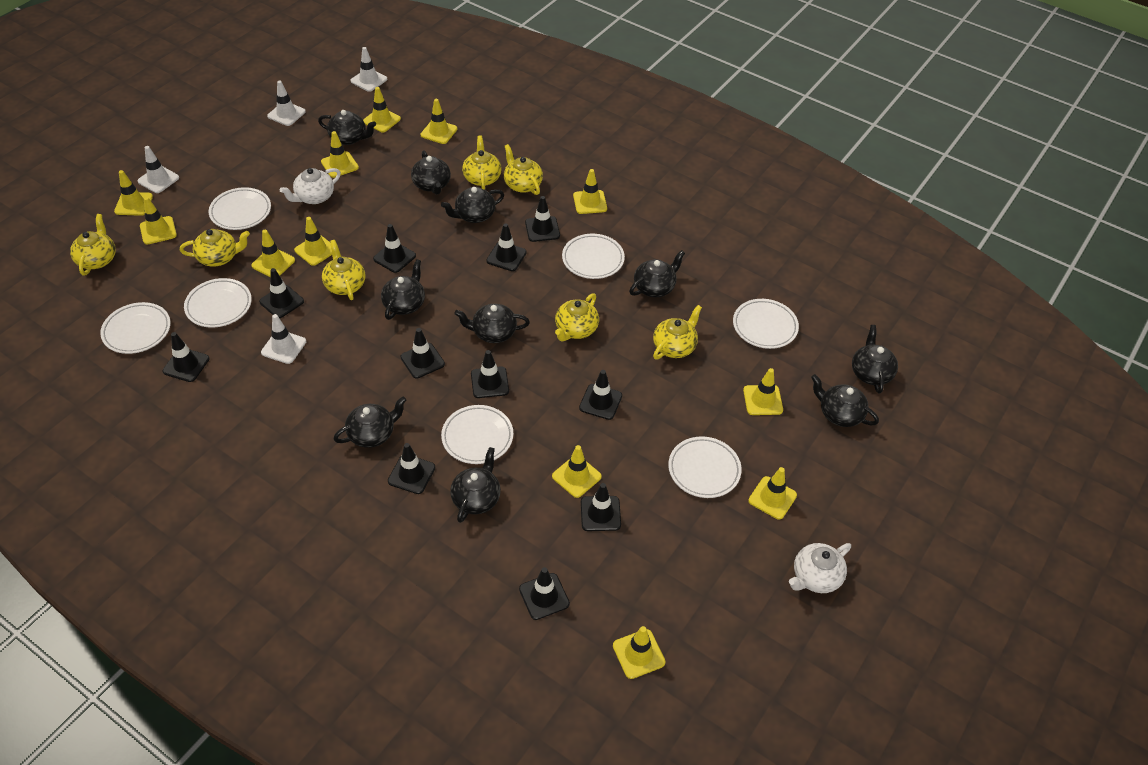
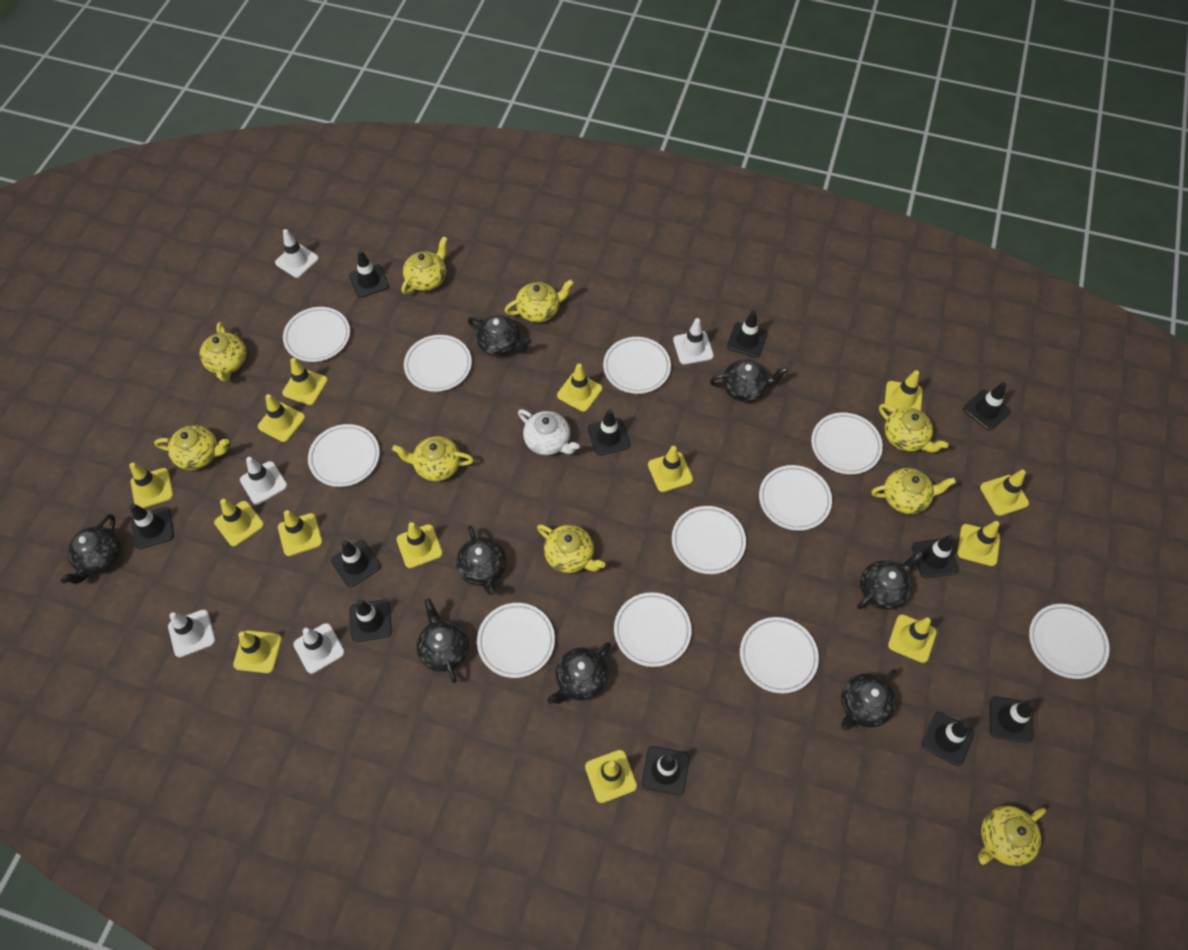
black teapot: 10 -> 8
white plate: 7 -> 11
white teapot: 2 -> 1
white traffic cone: 4 -> 5
yellow teapot: 7 -> 9
yellow traffic cone: 12 -> 14

